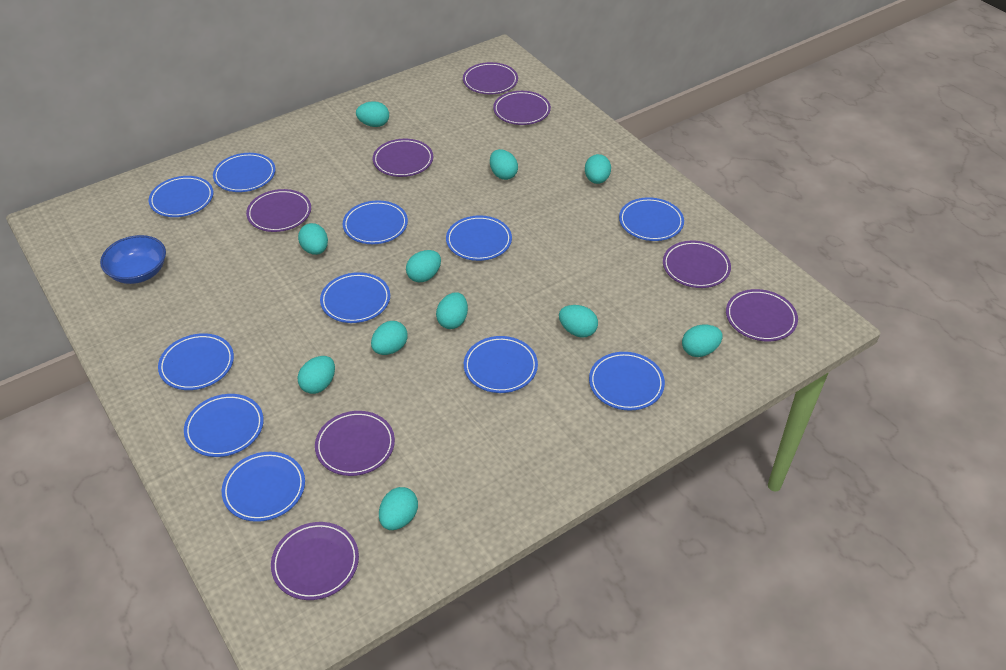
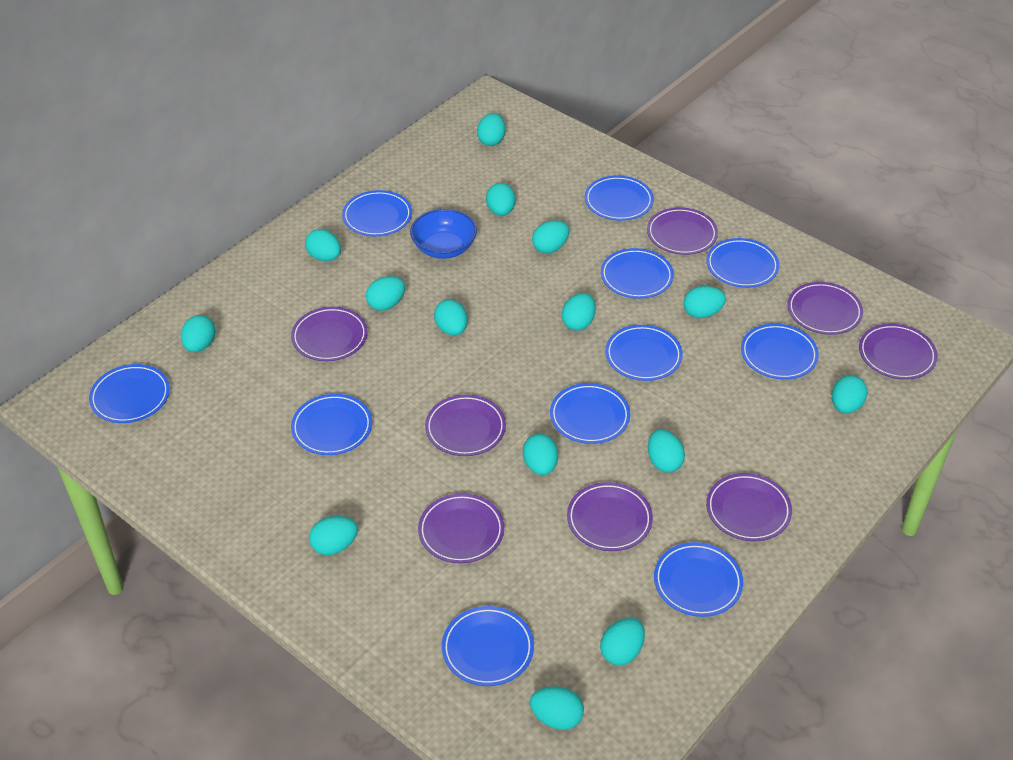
turquoise egg: 11 -> 15

